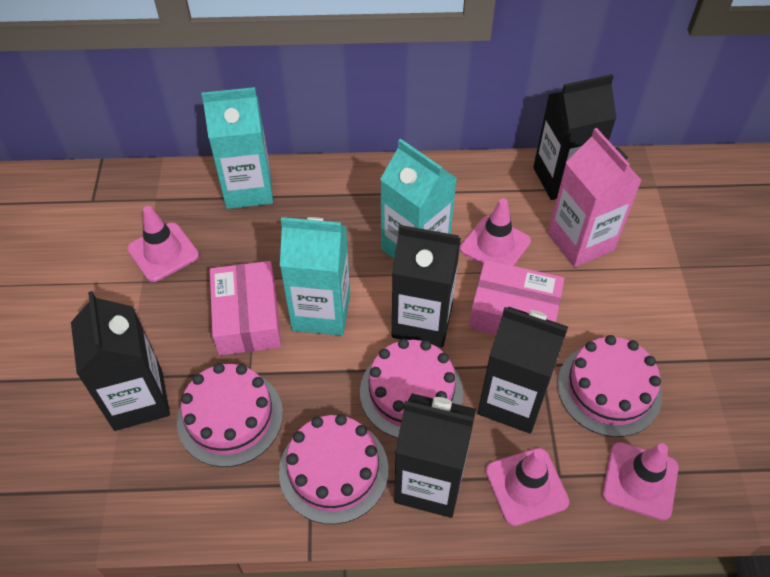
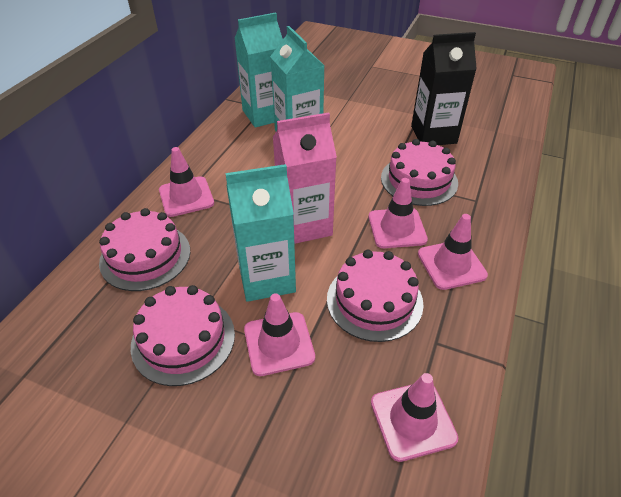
black carton: 5 -> 1
pink box: 2 -> 0
pink traffic cone: 4 -> 5

